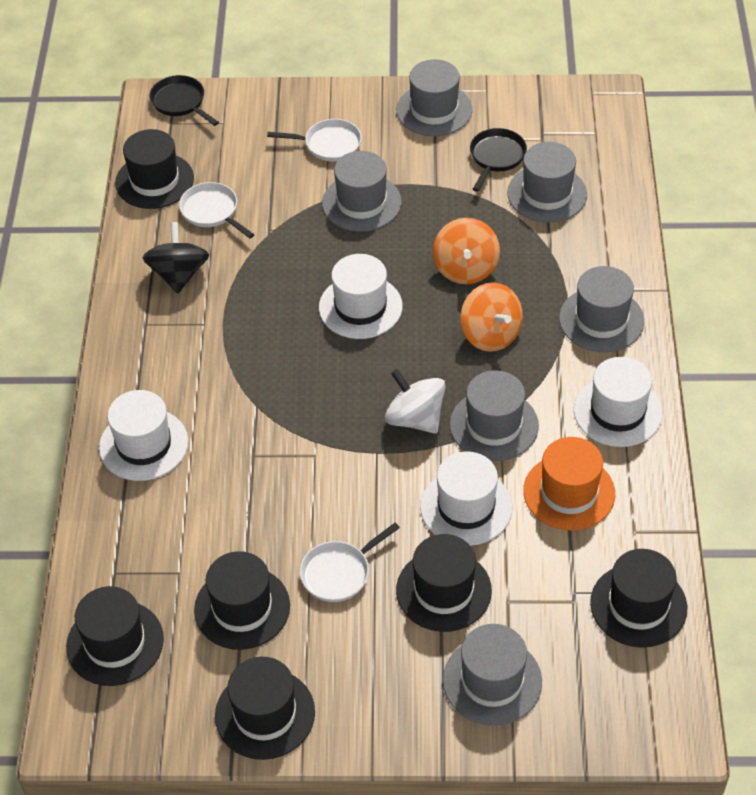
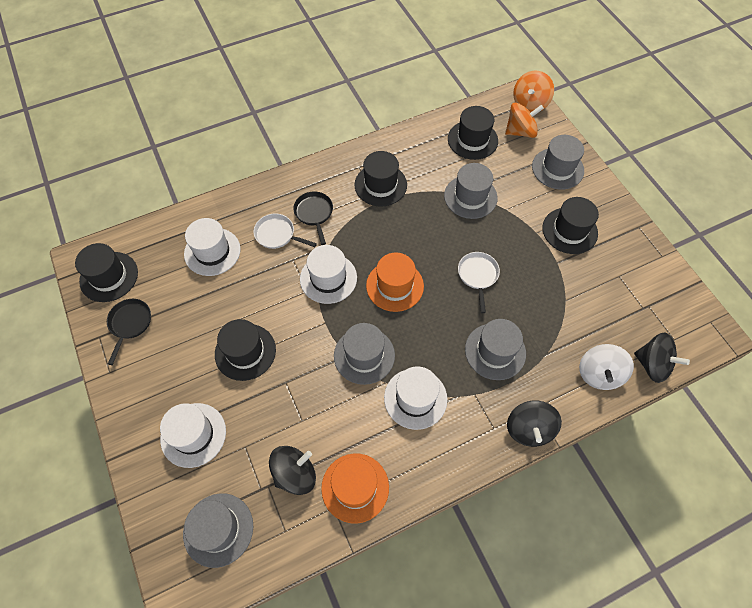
black hat: 6 -> 5
black spinning top: 1 -> 3
grey hat: 6 -> 5
orange hat: 1 -> 2
white pan: 3 -> 2

